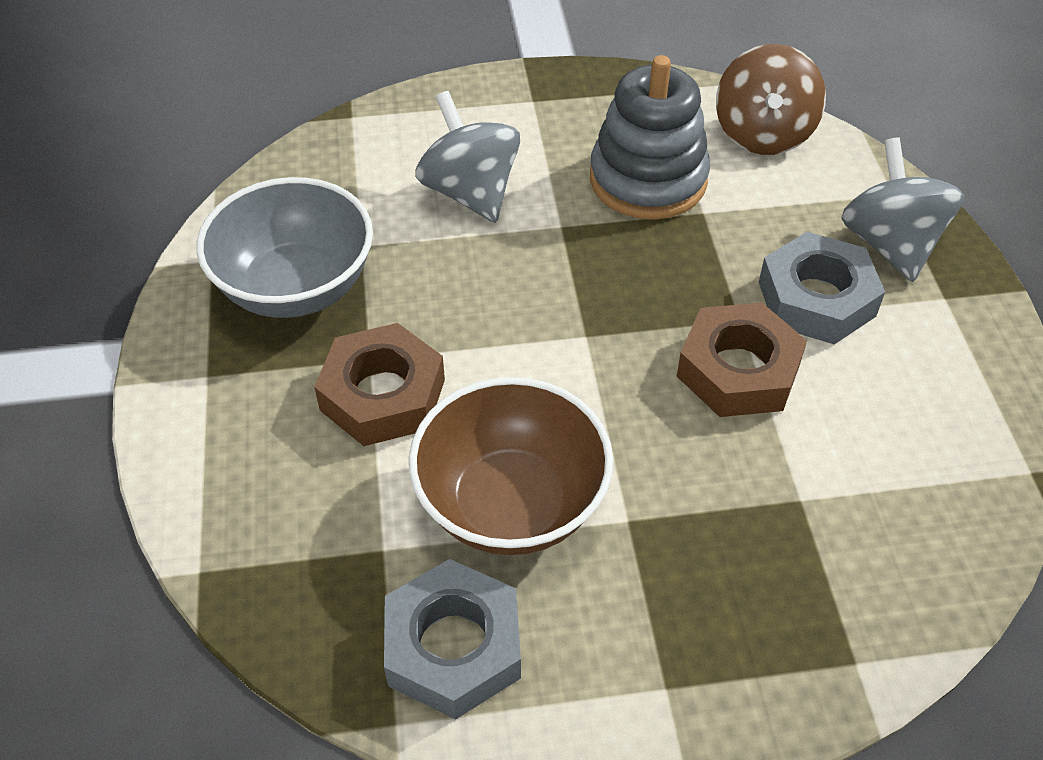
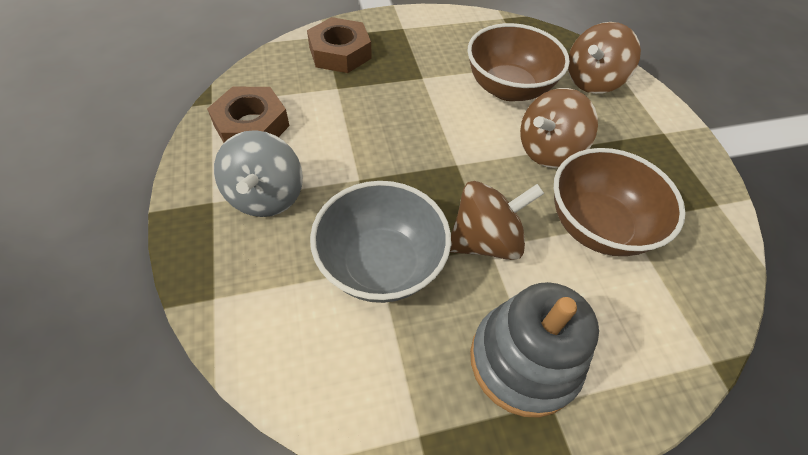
brown bowl: 1 -> 2
brown spinning top: 1 -> 3
grey nut: 2 -> 0
grey spinning top: 2 -> 1

